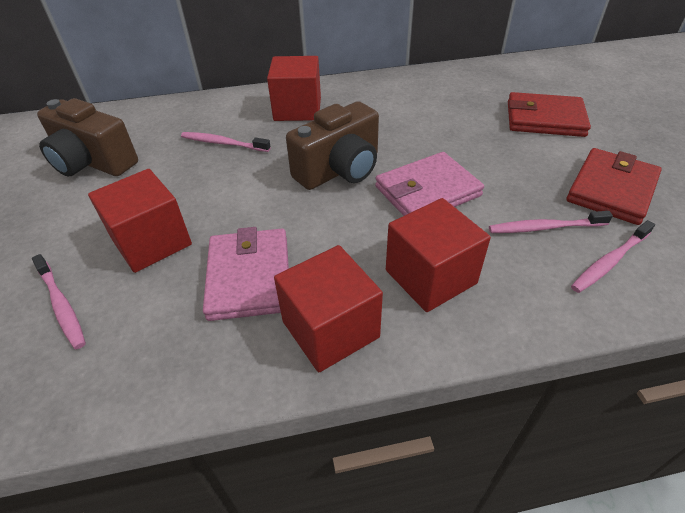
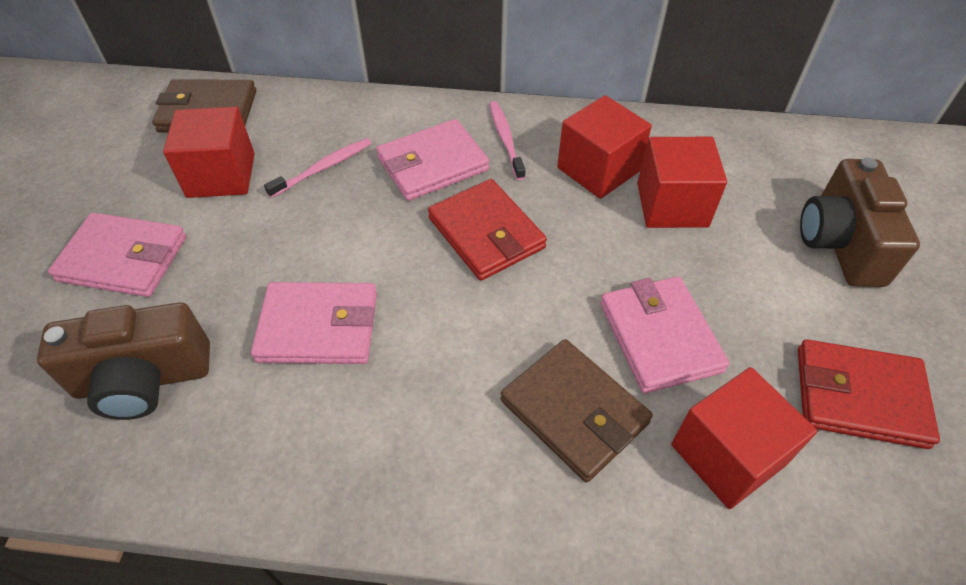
brown wallet: 0 -> 2
pink toothbrush: 4 -> 2
pink wallet: 2 -> 4

